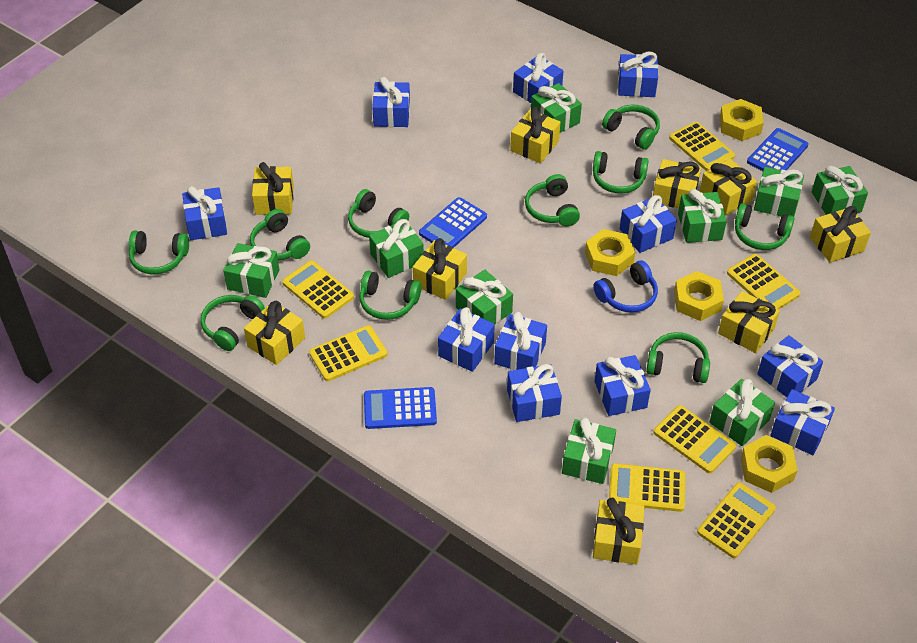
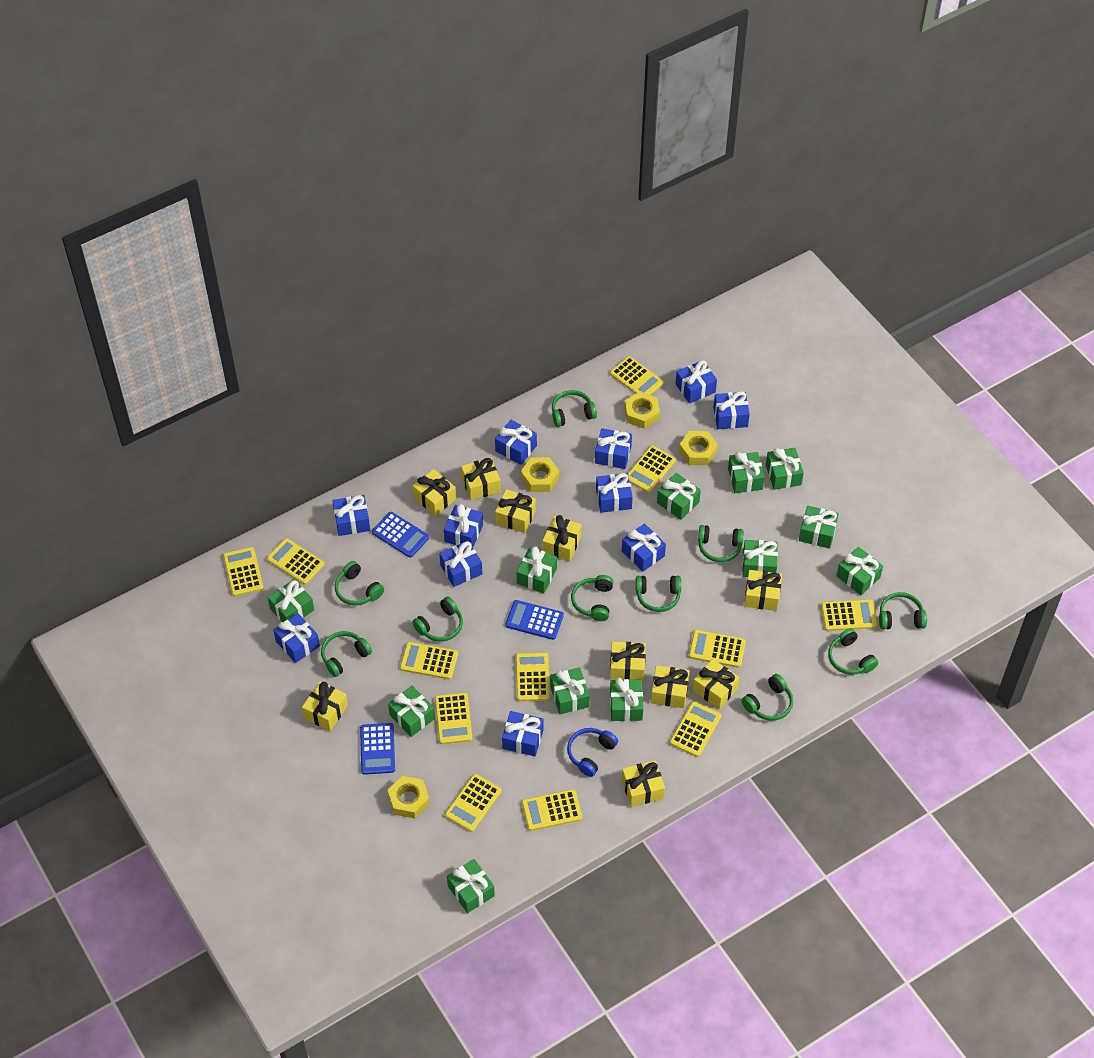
green gift: 9 -> 12
yellow calculator: 7 -> 12
yellow gift: 9 -> 10

